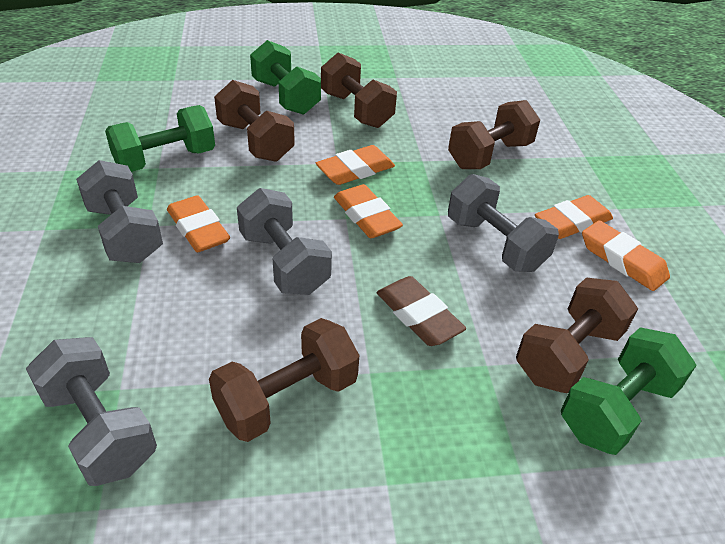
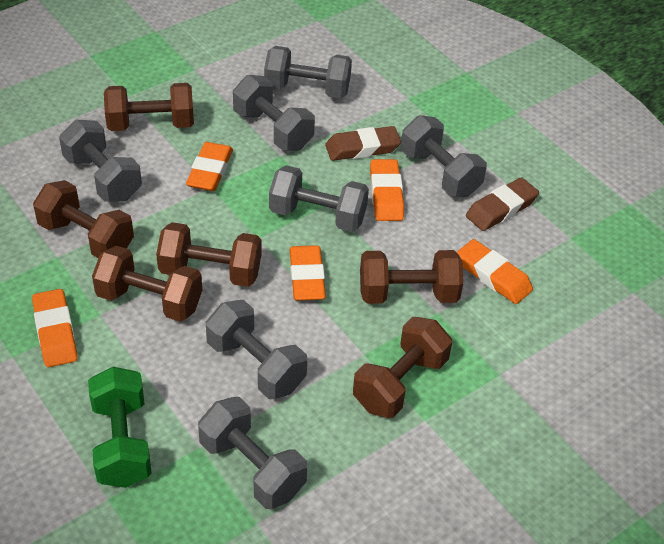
brown dumbbell: 5 -> 6
brown eraser: 1 -> 2
green dumbbell: 3 -> 1
grey dumbbell: 4 -> 7

